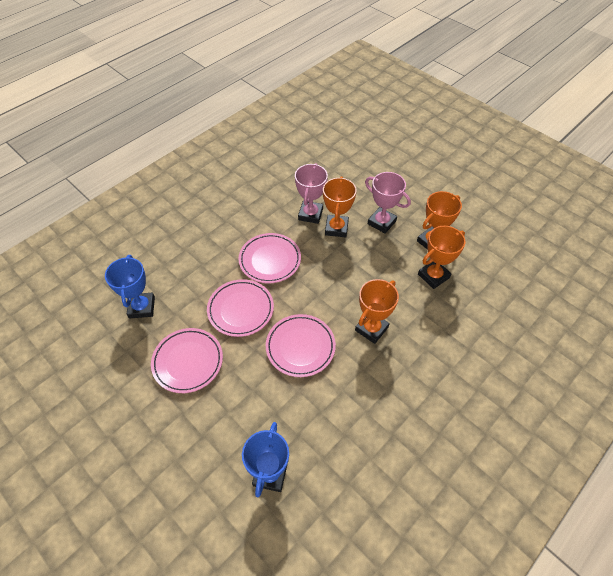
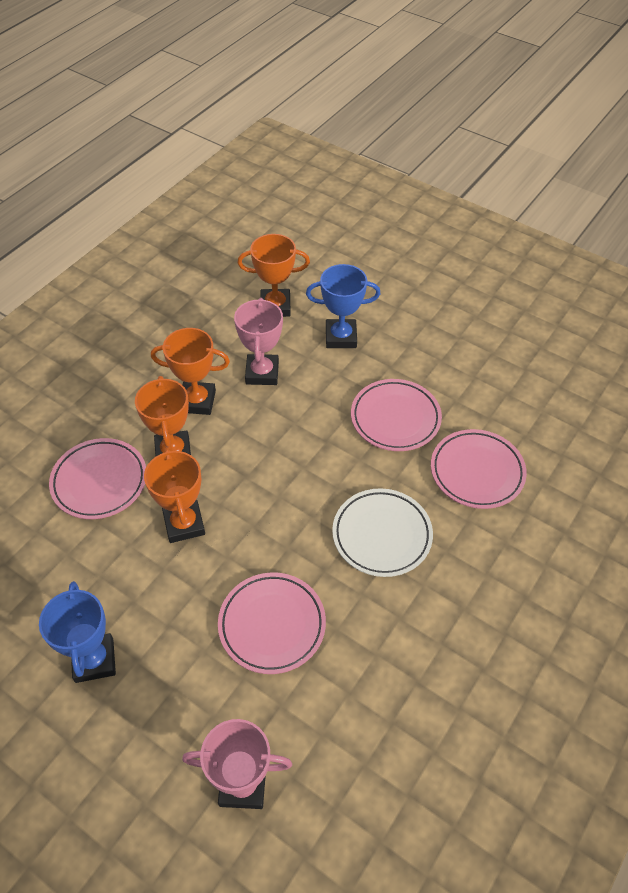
white plate: 0 -> 1

